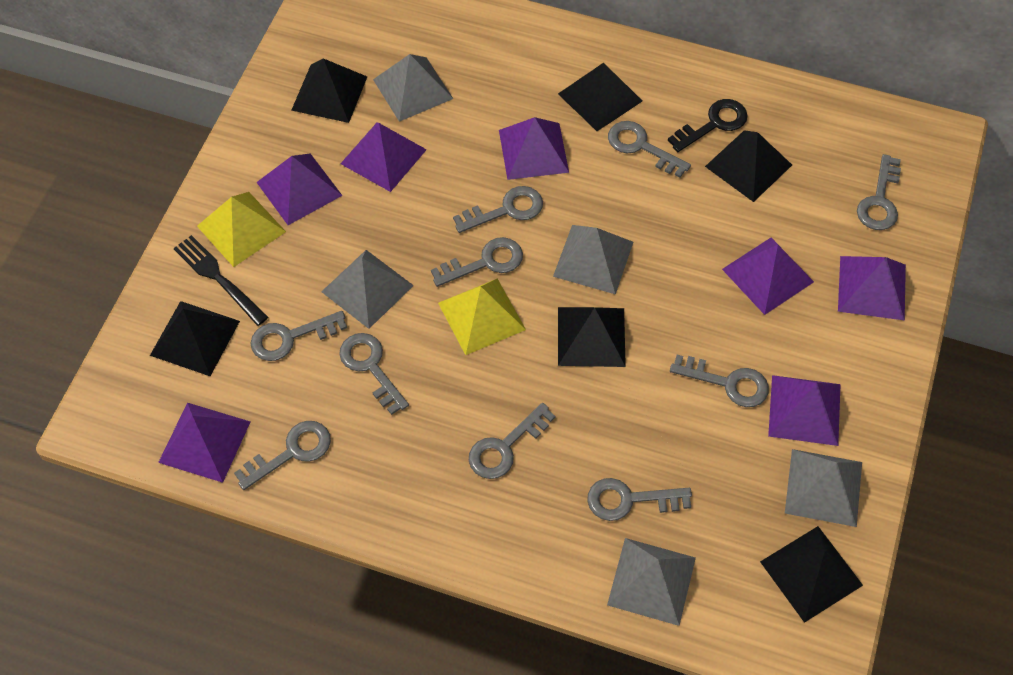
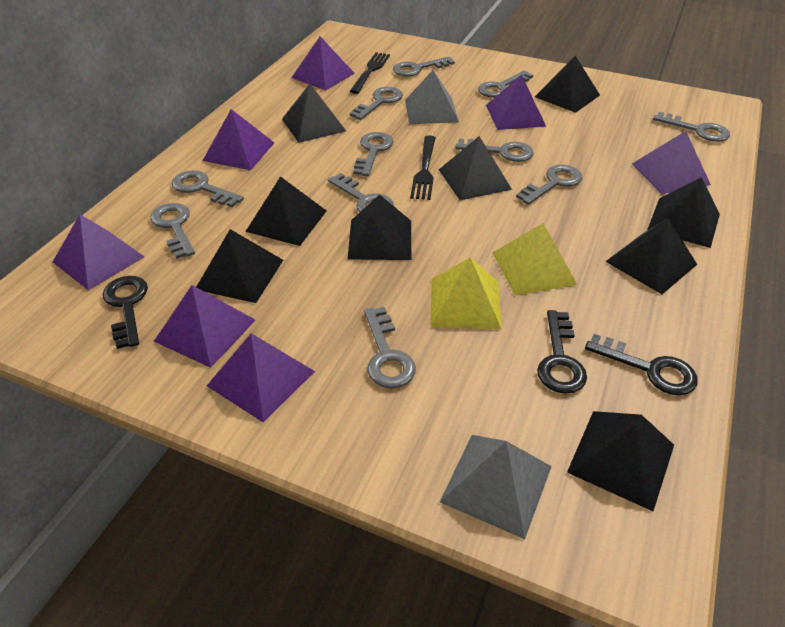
black fork: 1 -> 2
black key: 1 -> 3
black pyramid: 6 -> 9
grey key: 10 -> 11
grey pyramid: 5 -> 2

